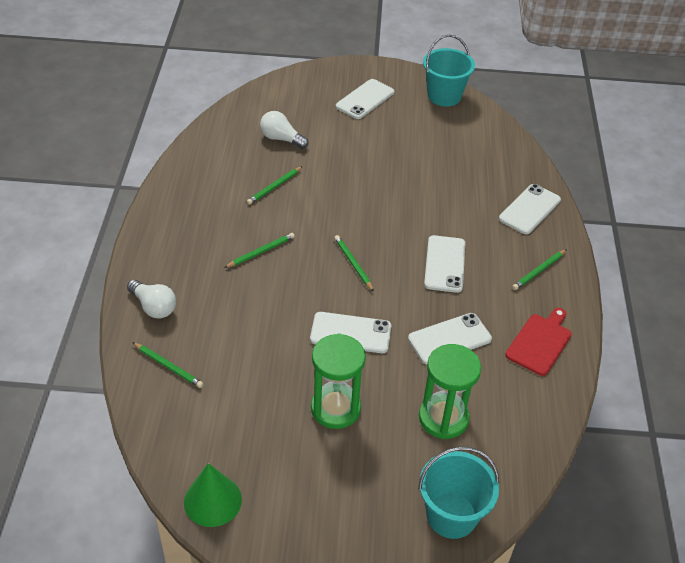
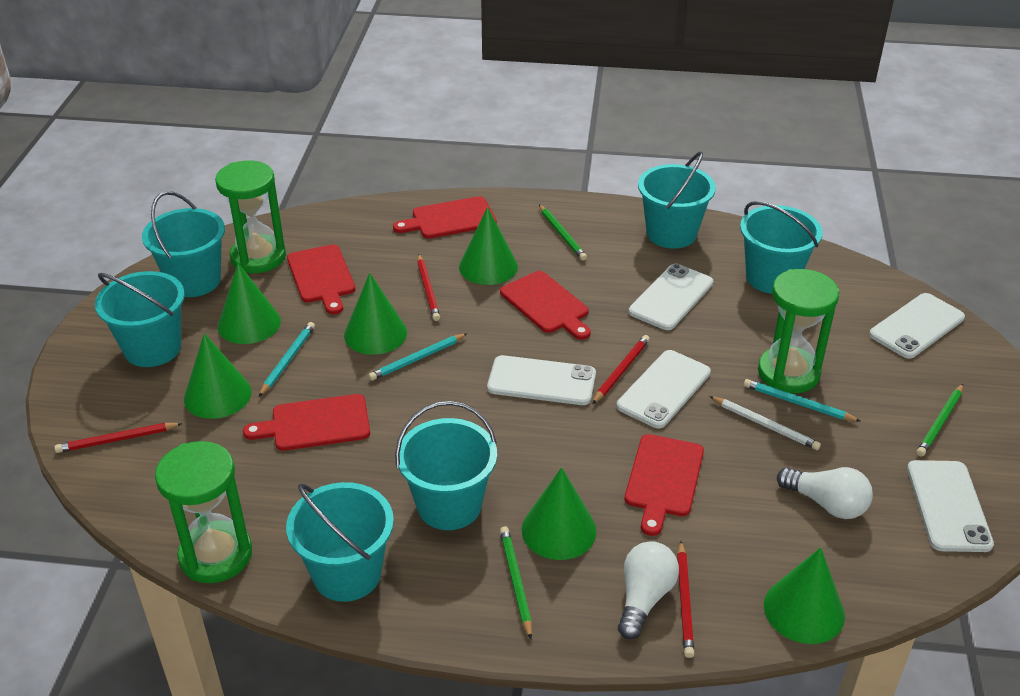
green cone: 1 -> 6
green hourglass: 2 -> 3
green pencil: 5 -> 3
red cutting board: 1 -> 5
red pencil: 0 -> 4
turquoise bucket: 2 -> 6
turquoise pencil: 0 -> 3
white pencil: 0 -> 1

